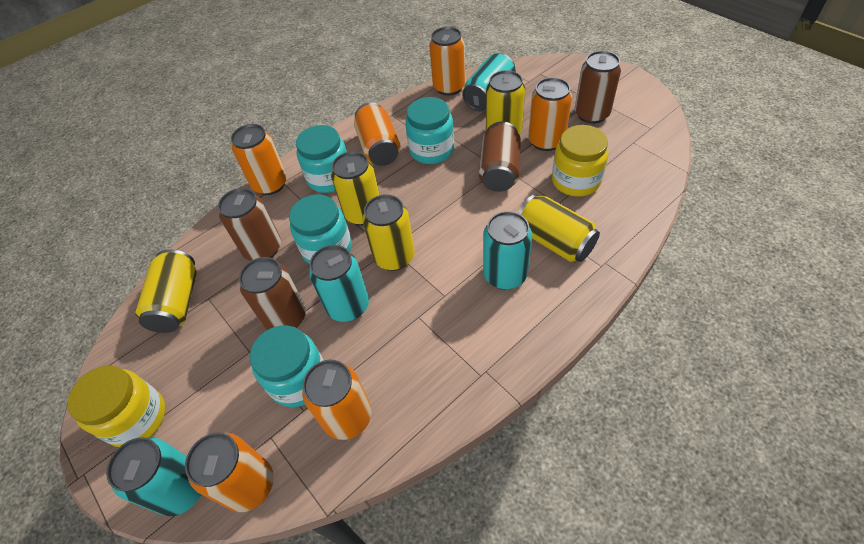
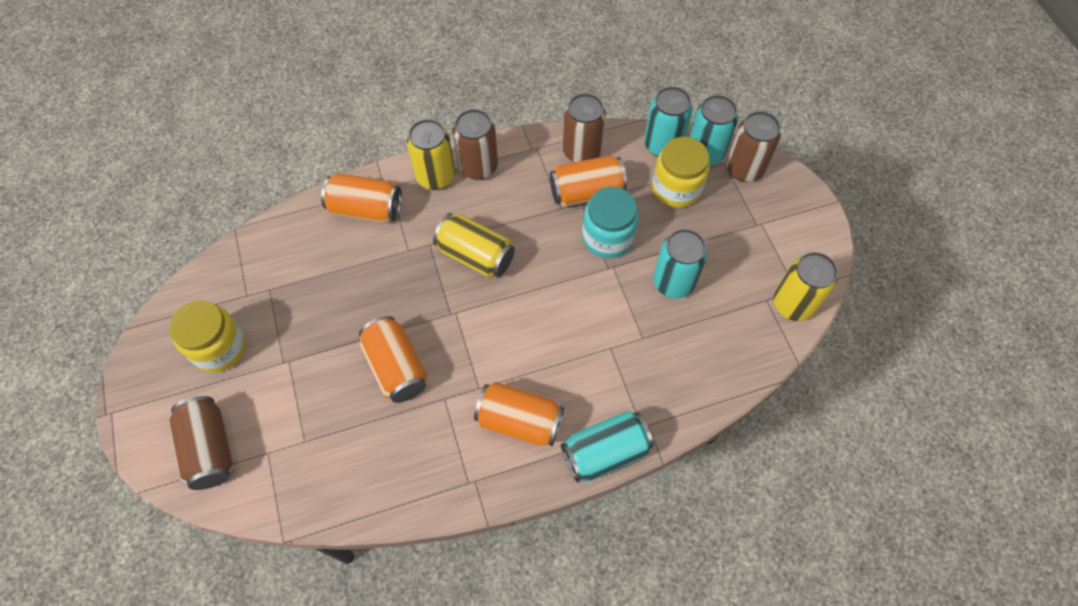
orange can: 6 -> 4
turquoise jar: 4 -> 1
yellow can: 5 -> 3

